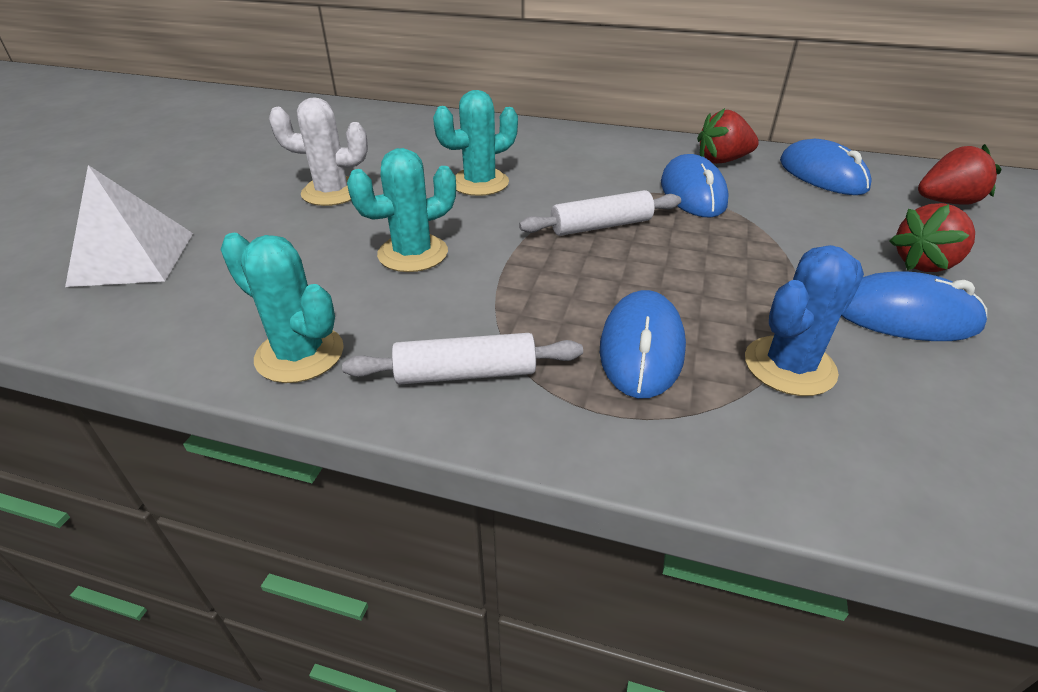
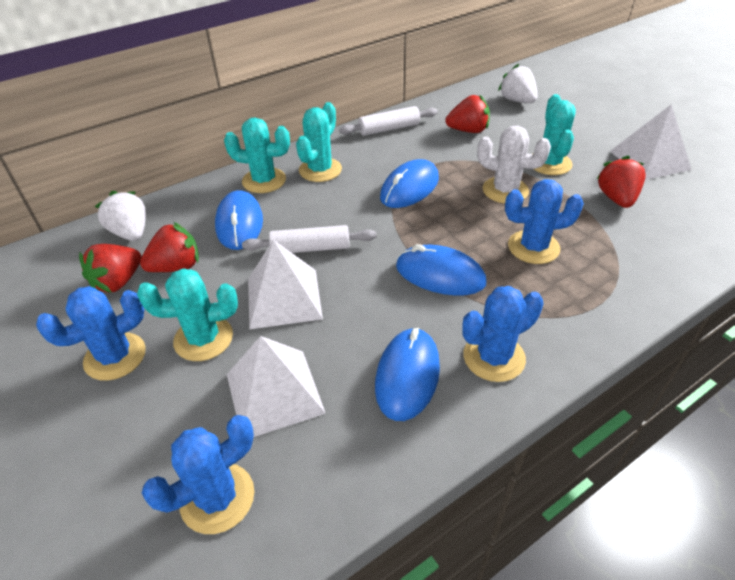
blue cactus: 1 -> 4
red strawberry: 3 -> 4
turquoise cactus: 3 -> 4
white pyramid: 1 -> 3
white strawberry: 0 -> 2

